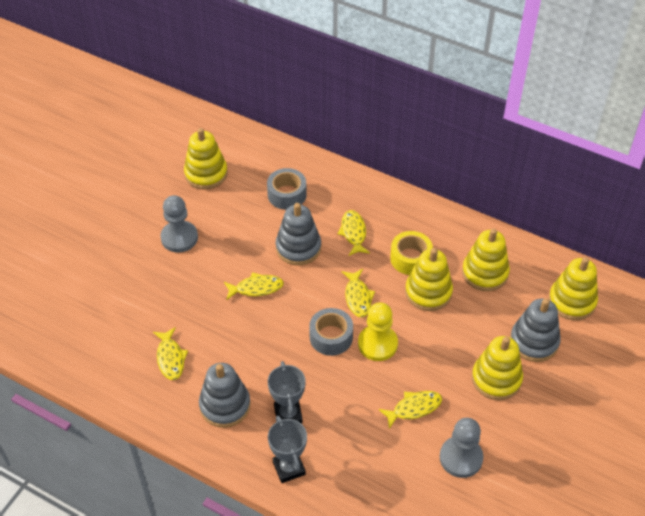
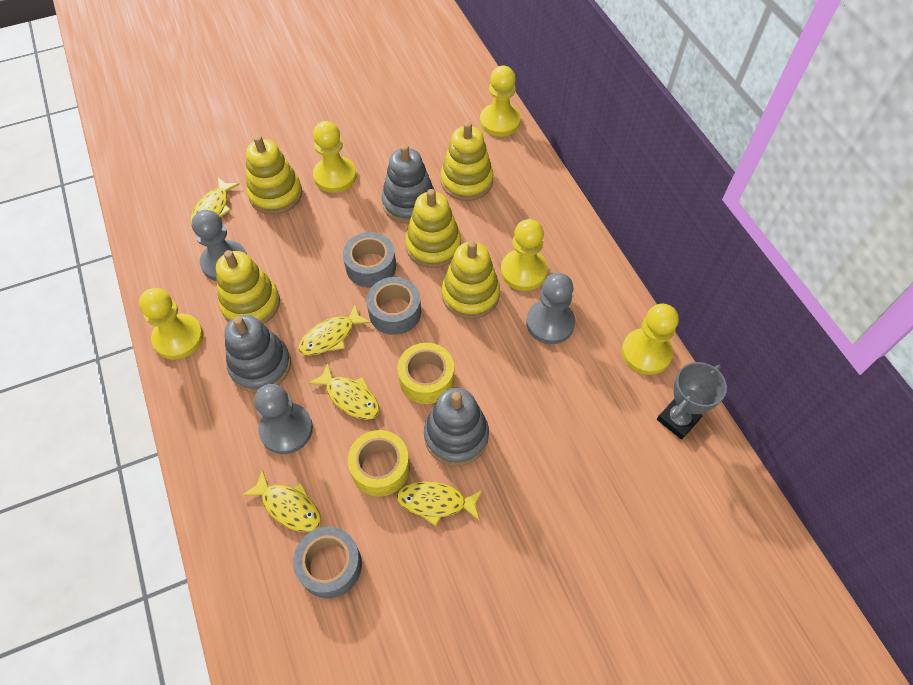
grey pawn: 2 -> 3
grey tape: 2 -> 3
grey trophy: 2 -> 1
yellow pawn: 1 -> 5
yellow tape: 1 -> 2

